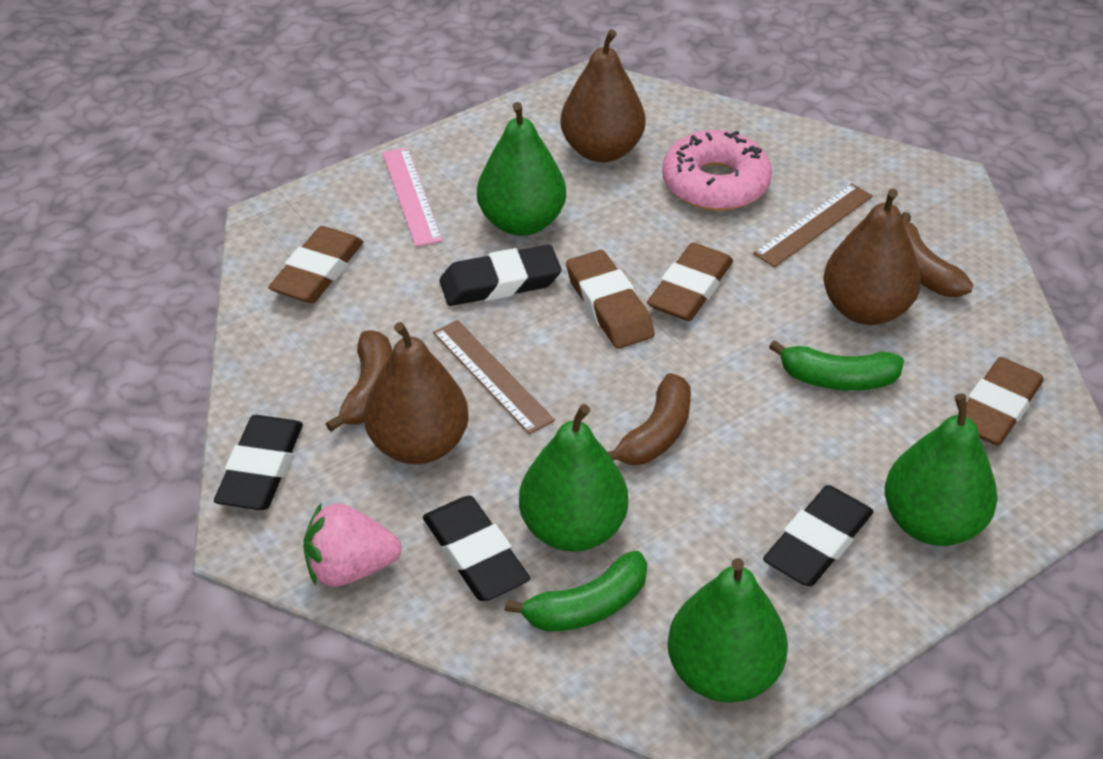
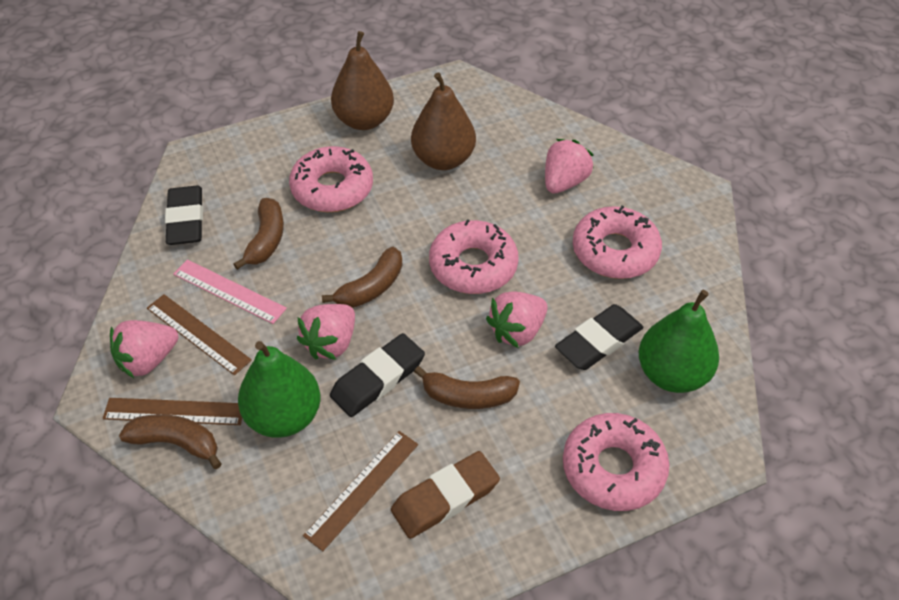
black eraser: 4 -> 3
brown banana: 3 -> 4
brown eraser: 4 -> 1
brown pear: 3 -> 2
brown ruler: 2 -> 3
green banana: 2 -> 0
green pear: 4 -> 2
pink donut: 1 -> 4
pink strawberry: 1 -> 4

